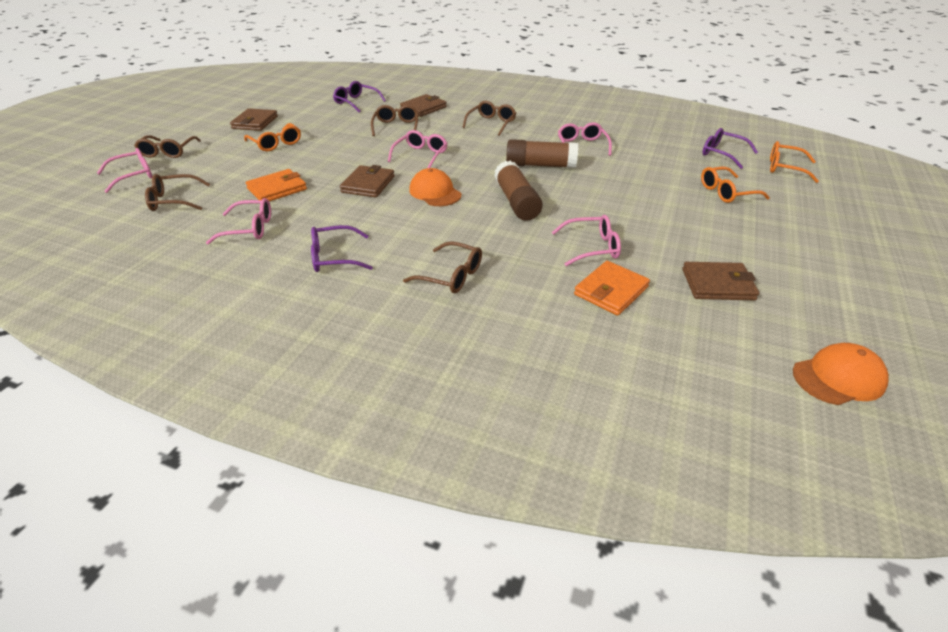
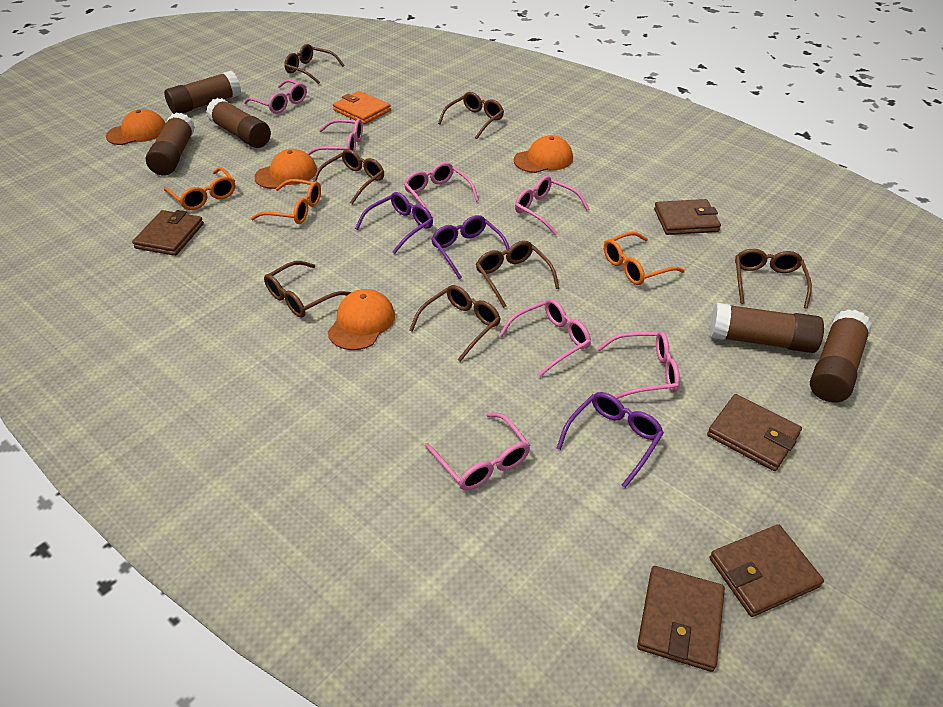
brown glasses: 5 -> 7
brown glue stick: 2 -> 5
brown wallet: 4 -> 5
orange cap: 2 -> 4
orange wallet: 2 -> 1
pink glasses: 5 -> 7

